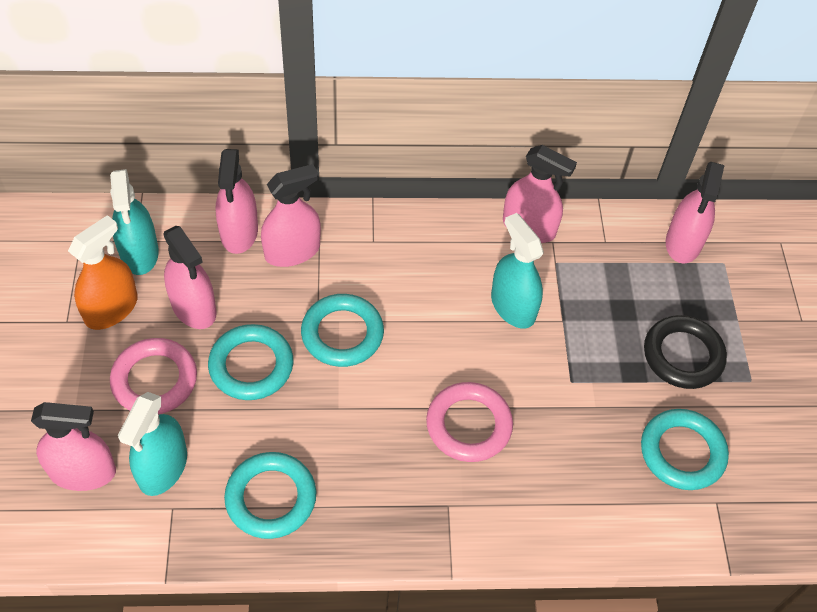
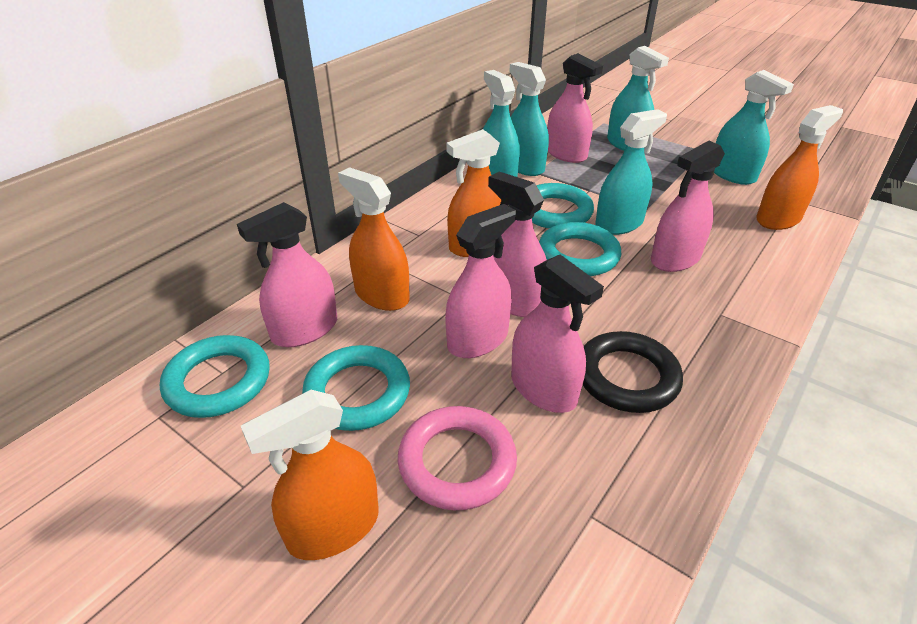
orange spray bottle: 1 -> 4
pink ring: 2 -> 1
turquoise spray bottle: 3 -> 5

